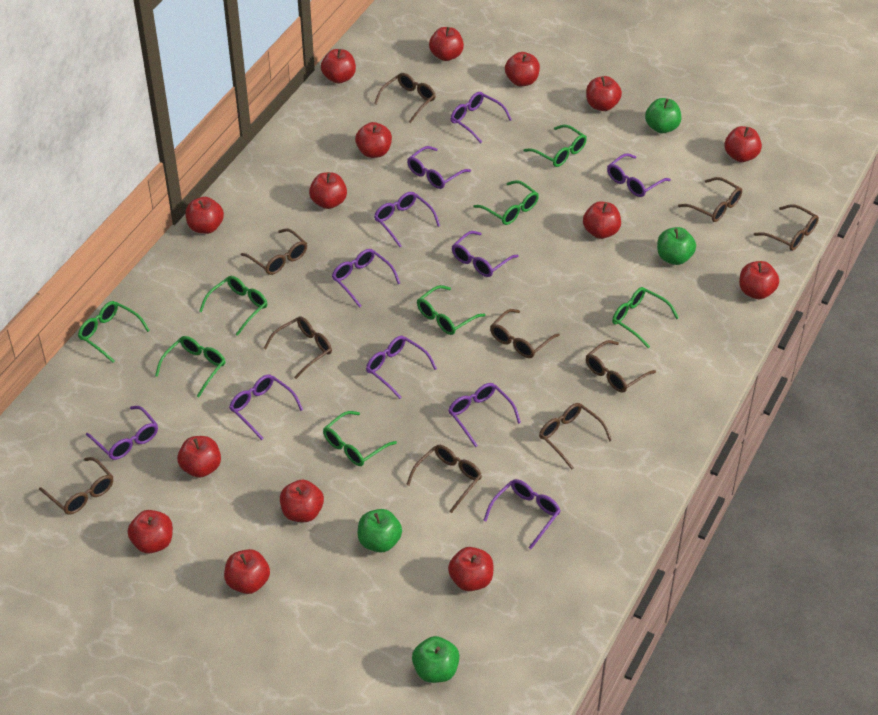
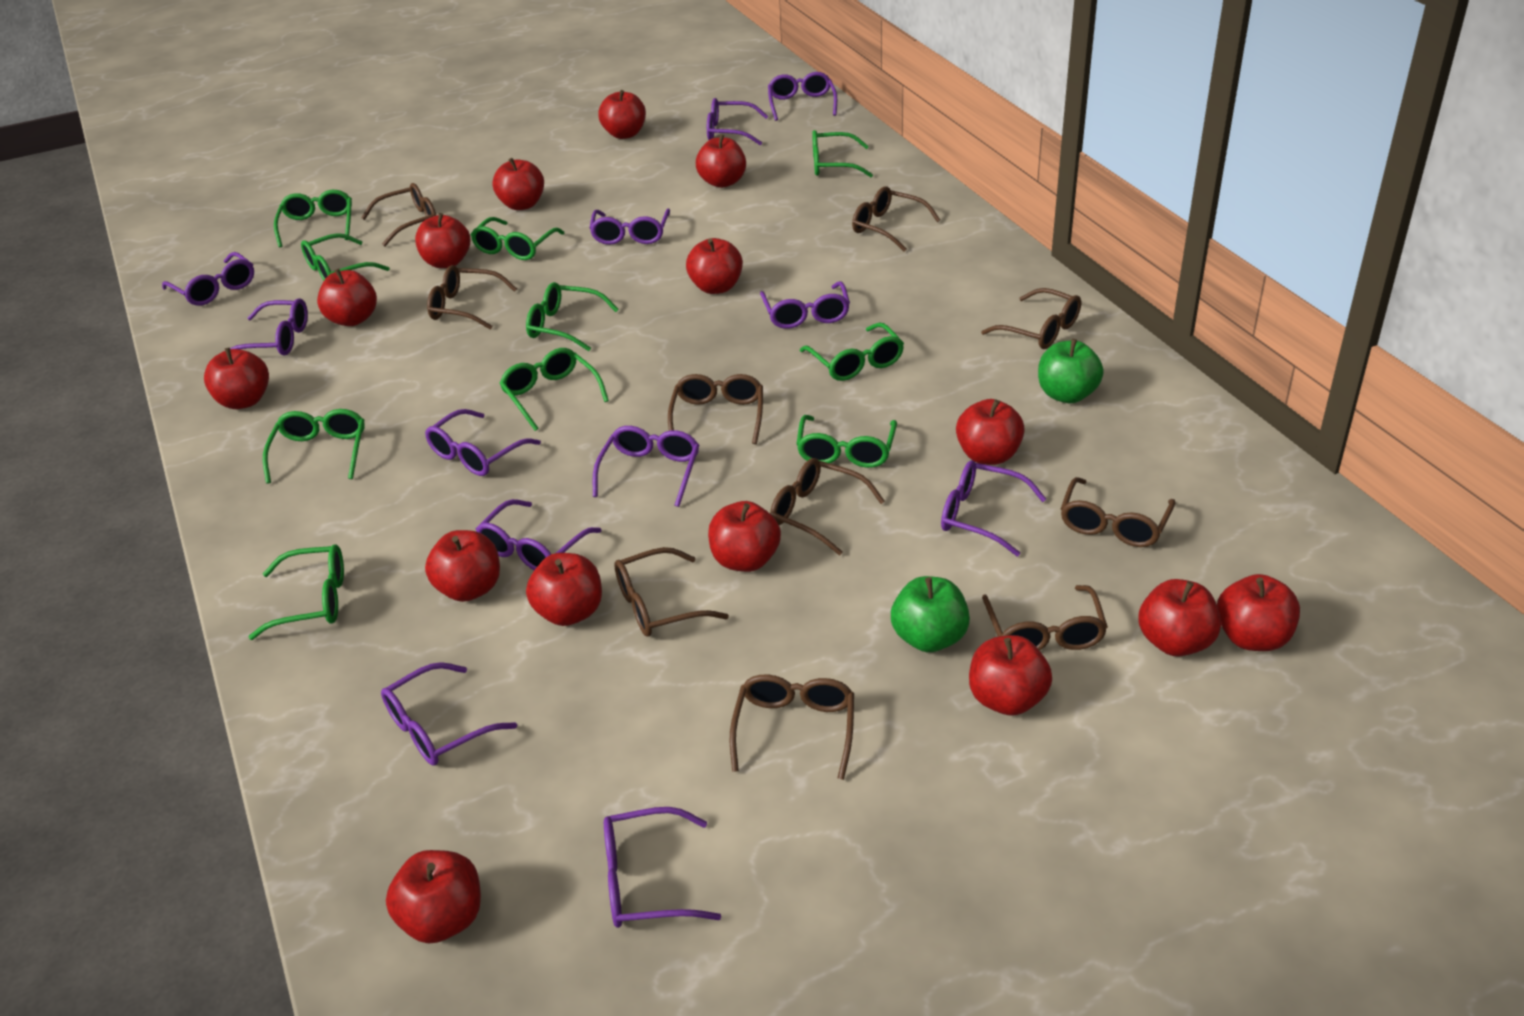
green apple: 4 -> 2
green glasses: 8 -> 10
purple glasses: 11 -> 12

